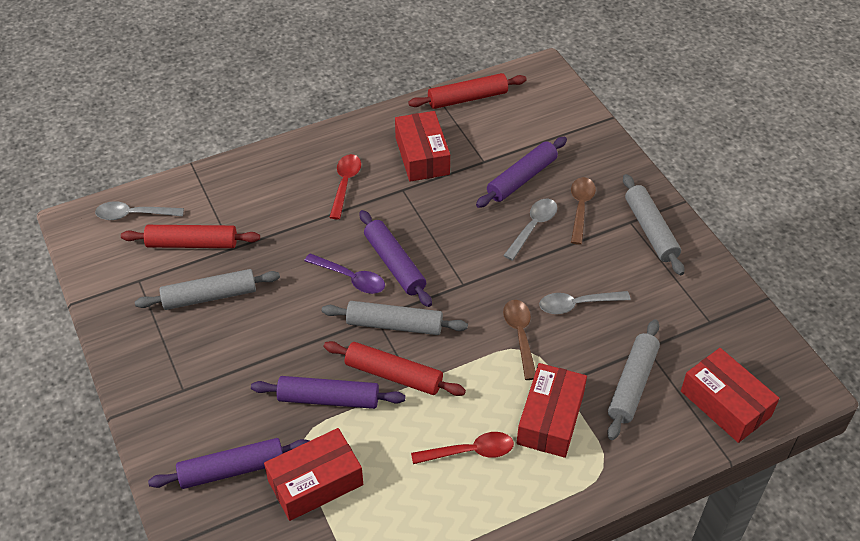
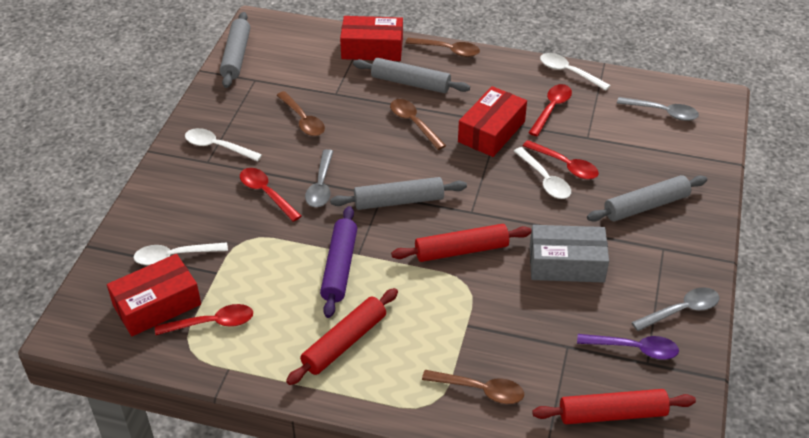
brown spoon: 2 -> 4
grey box: 0 -> 1
purple rolling pin: 4 -> 1
red box: 4 -> 3
red spoon: 2 -> 4
white spoon: 0 -> 4

